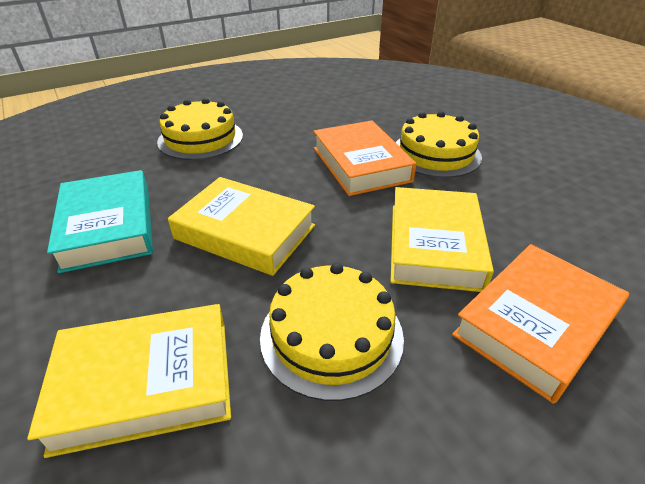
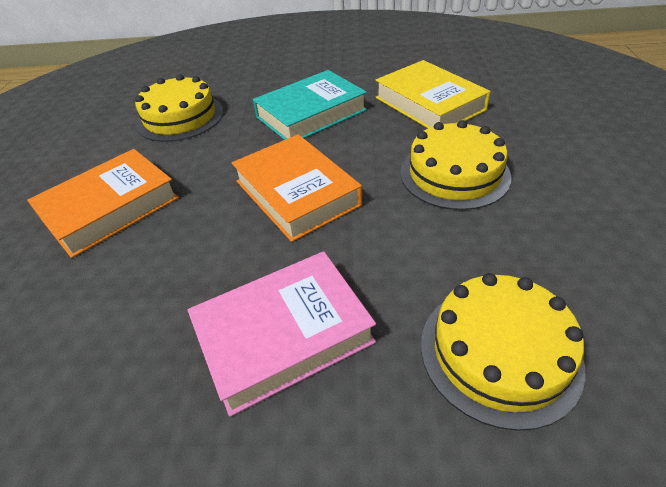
pink book: 0 -> 1
yellow book: 3 -> 1

